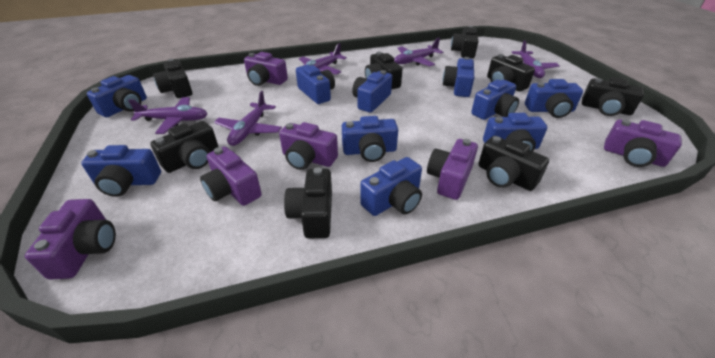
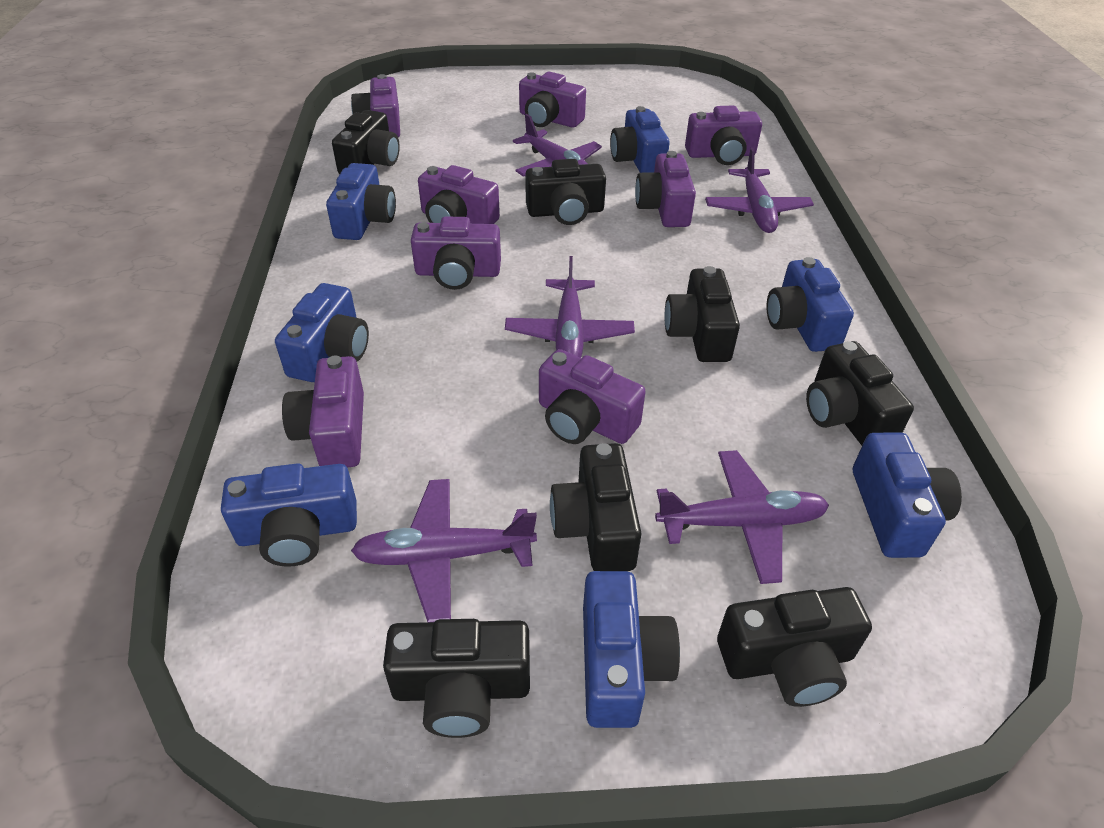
black camera: 8 -> 7
blue camera: 10 -> 7
purple camera: 6 -> 8

